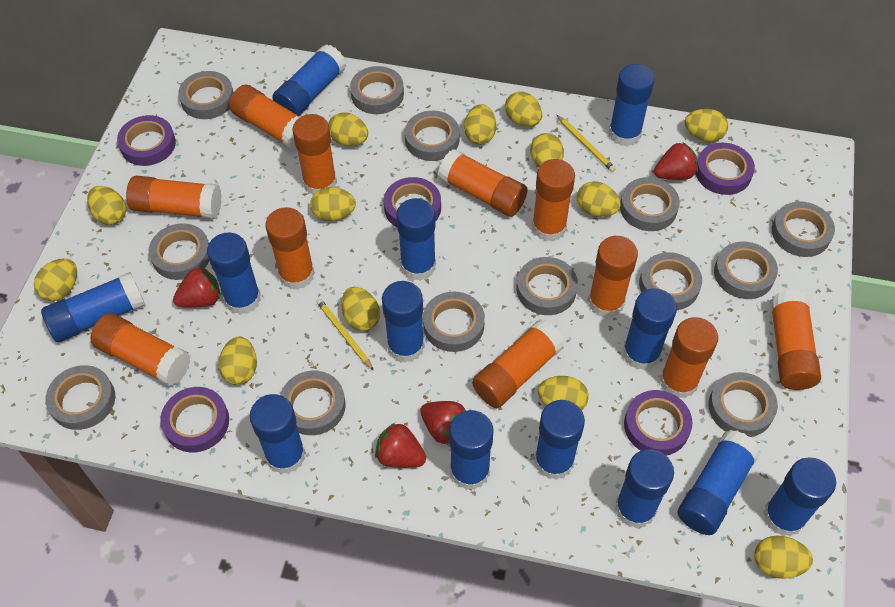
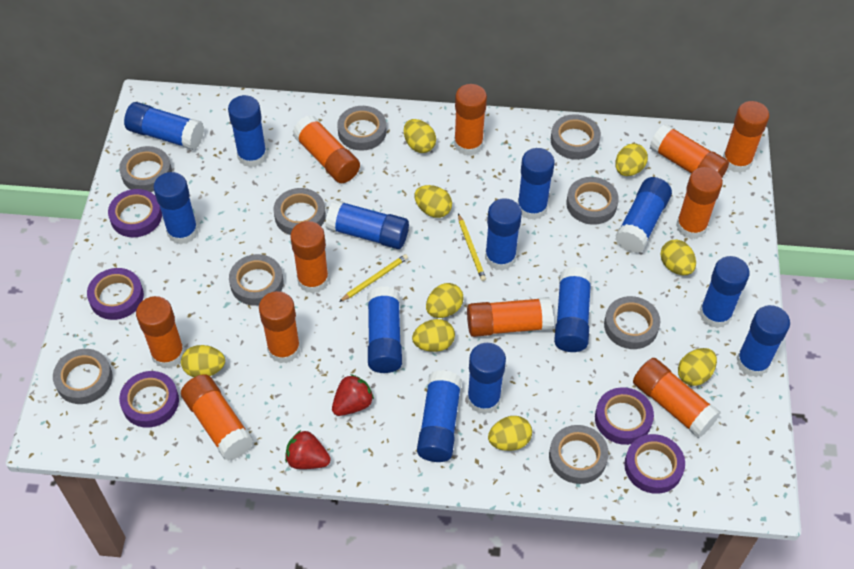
grey tape: 13 -> 9
red strawberry: 4 -> 2
yellow egg: 13 -> 9

